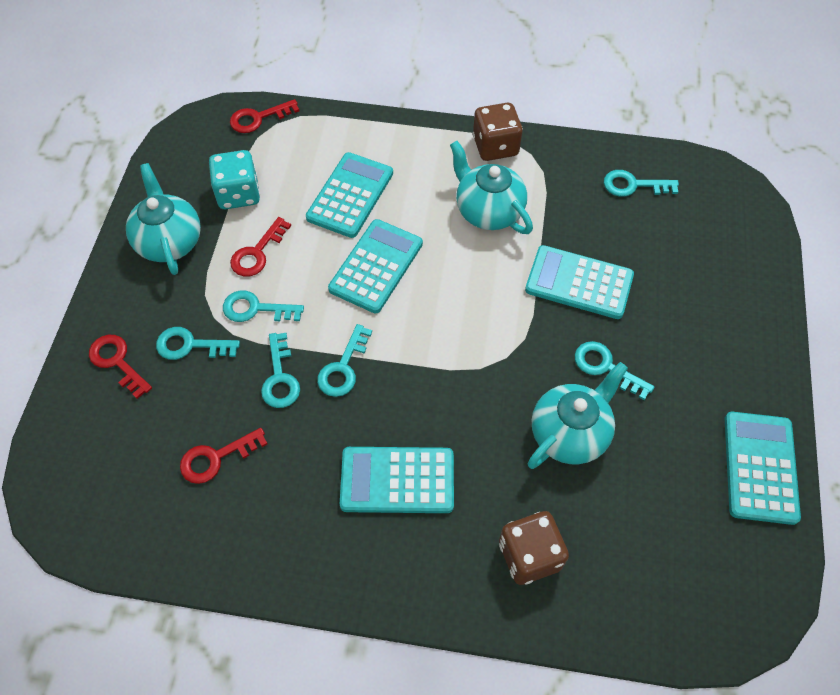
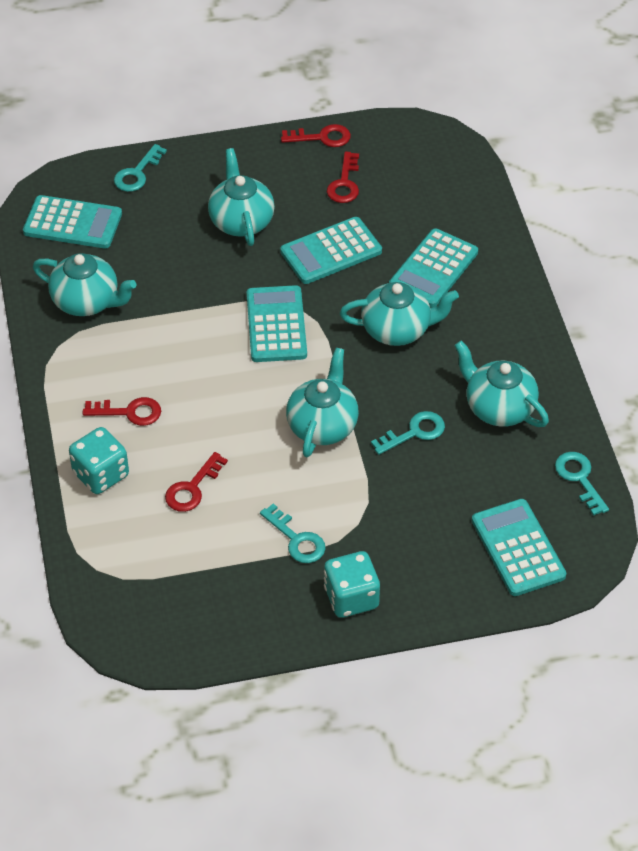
brown dice: 2 -> 0
turquoise dice: 1 -> 2
turquoise key: 6 -> 4
turquoise teapot: 3 -> 5

